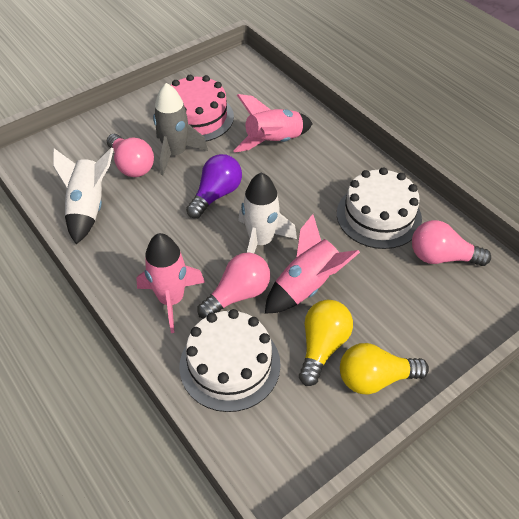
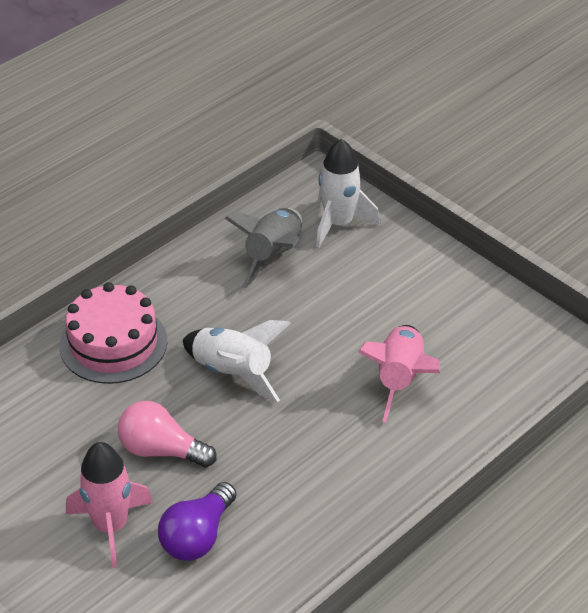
pink light bulb: 3 -> 1
pink rocket: 3 -> 2
white cake: 2 -> 0
yellow light bulb: 2 -> 0

